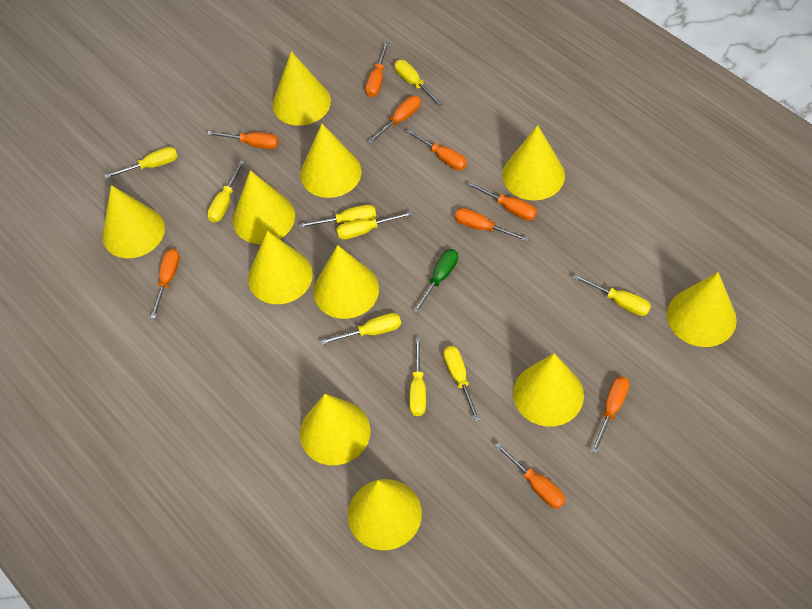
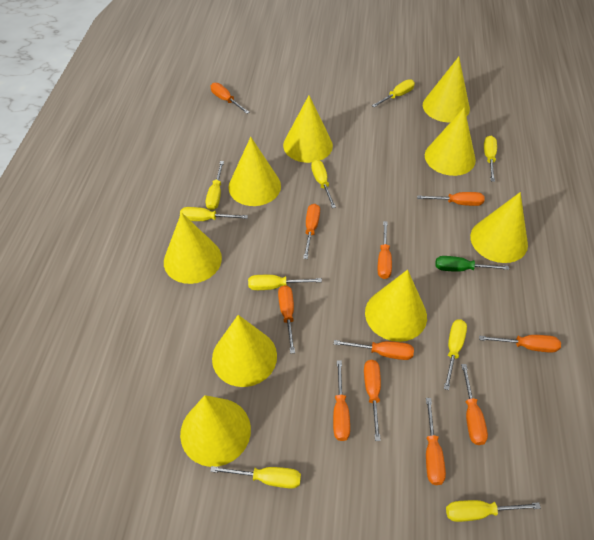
orange screwdriver: 9 -> 11
yellow cone: 11 -> 9

